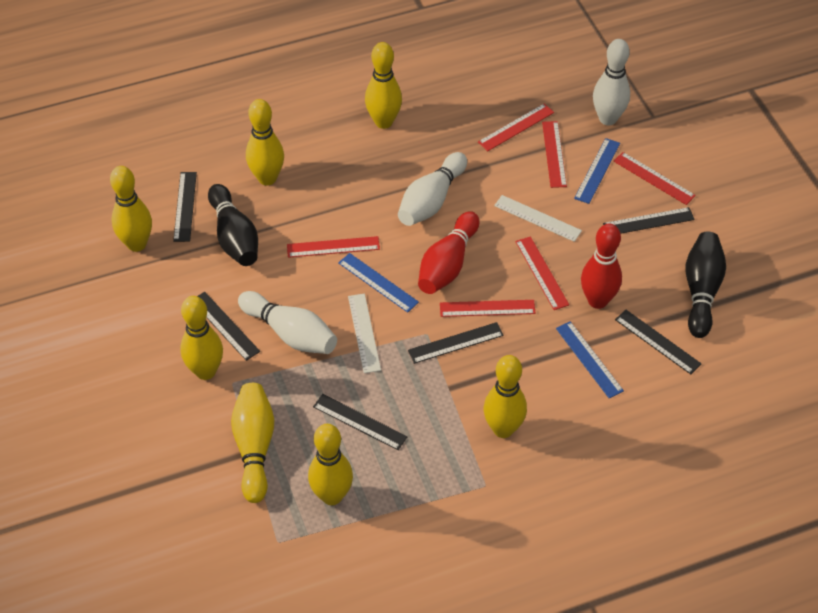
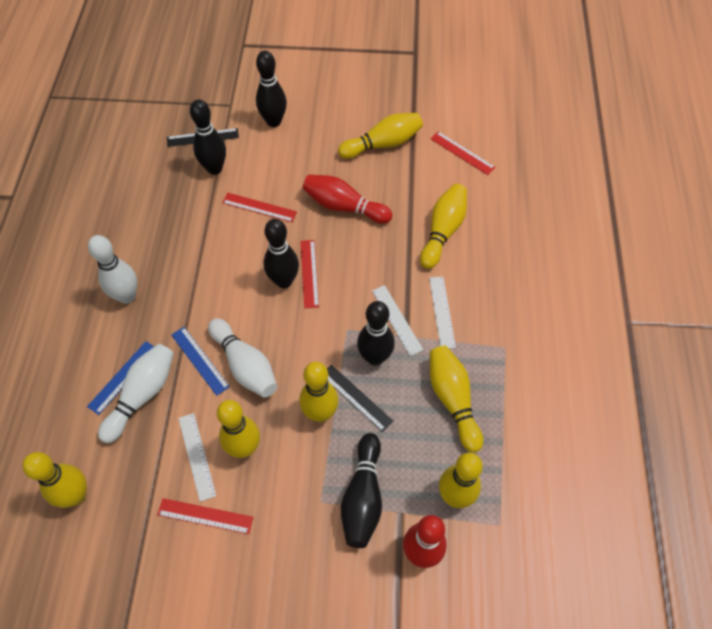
black bowling pin: 2 -> 5
black ruler: 6 -> 2
blue ruler: 3 -> 2
red ruler: 6 -> 4
white ruler: 2 -> 3

